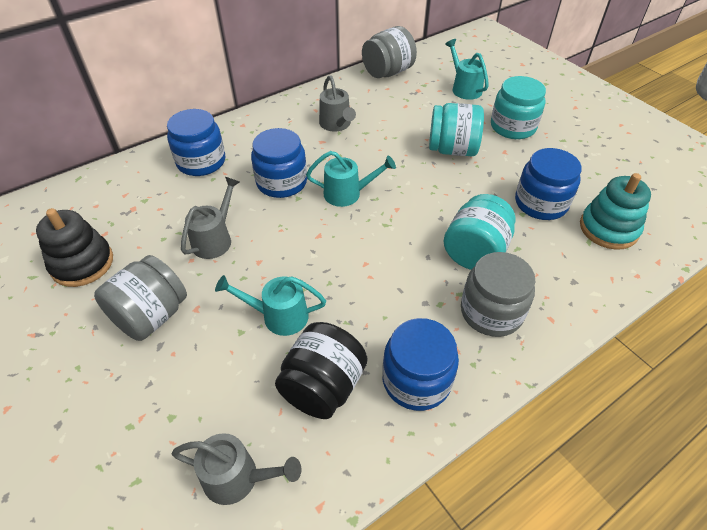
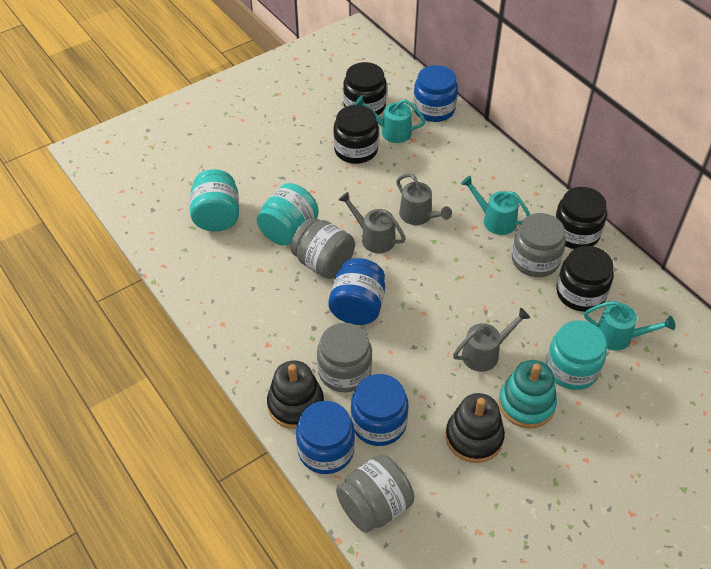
black jar: 1 -> 4
black stacking toy: 1 -> 2
grey jar: 3 -> 4

